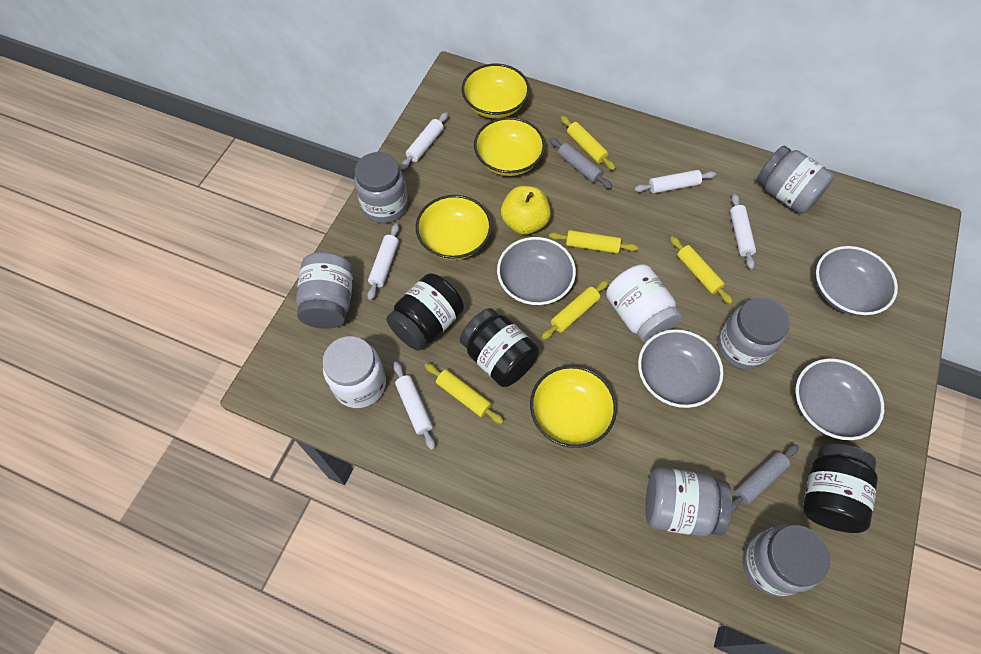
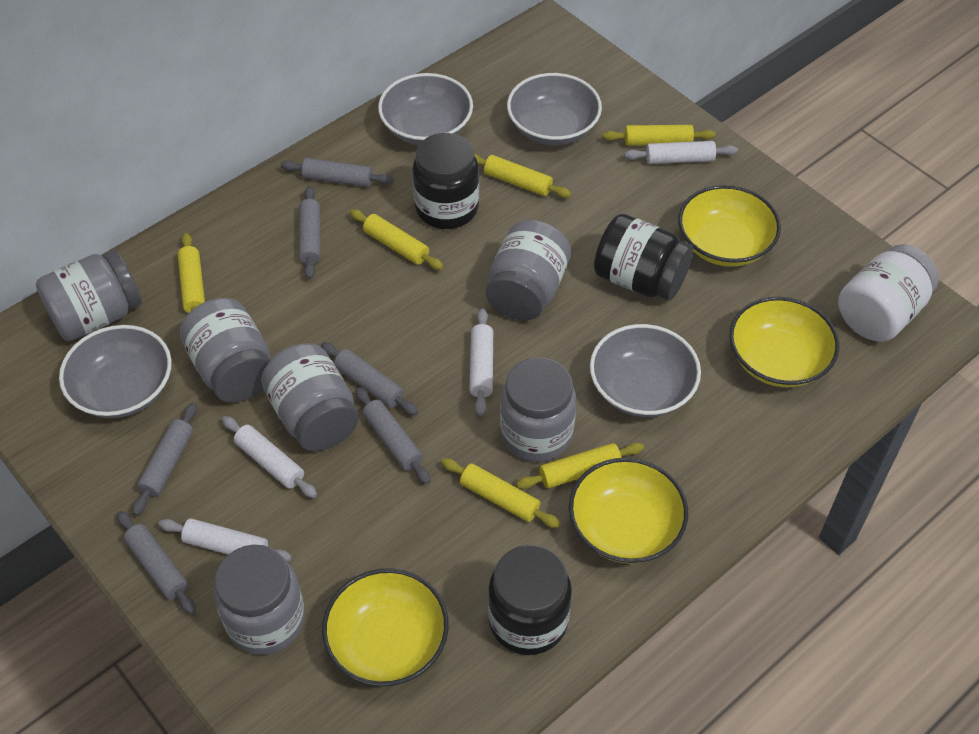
grey rolling pin: 2 -> 6
white jar: 2 -> 1
white rolling pin: 5 -> 4
yellow apple: 1 -> 0
yellow rolling pin: 5 -> 6

